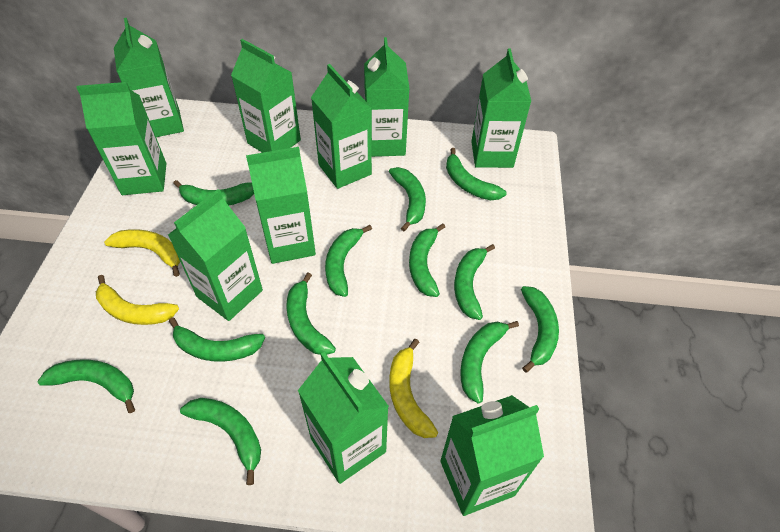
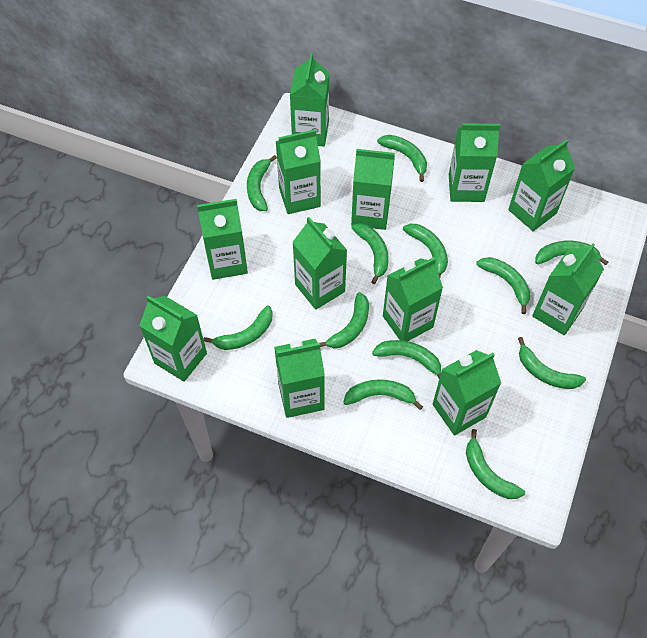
green carton: 10 -> 12
yellow banana: 3 -> 0

